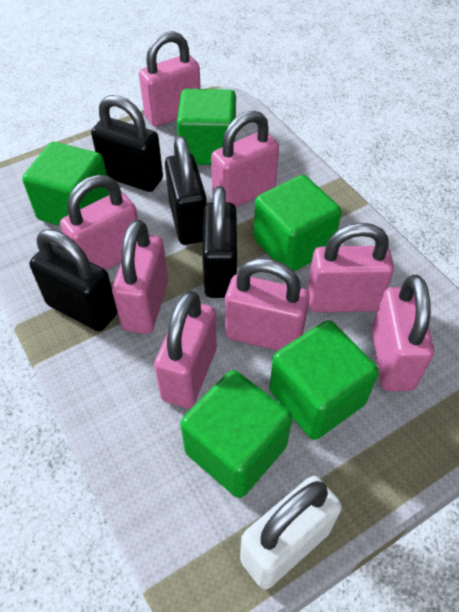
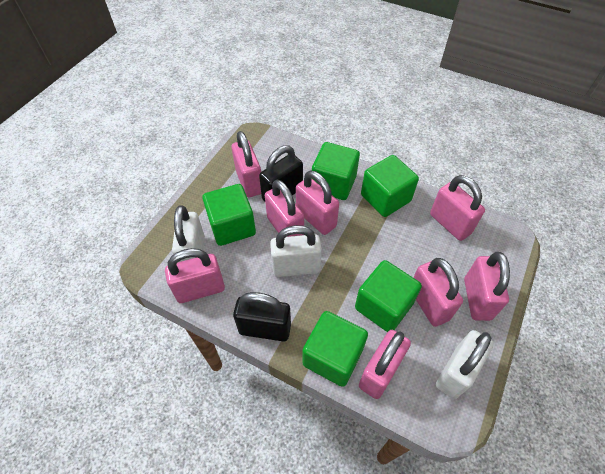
black padlock: 4 -> 2
white padlock: 1 -> 3

